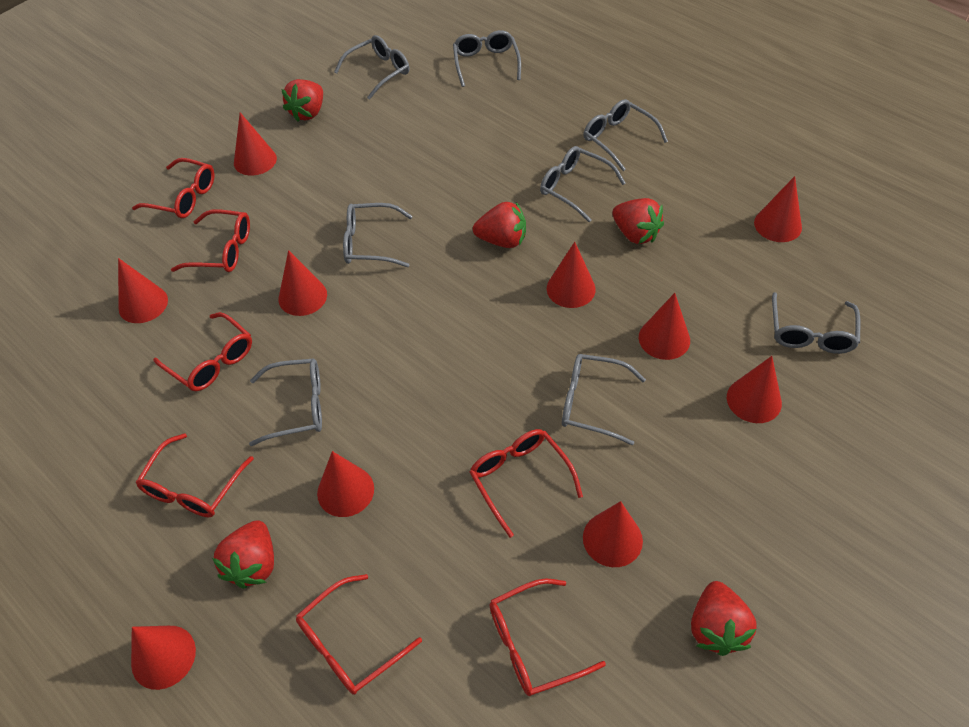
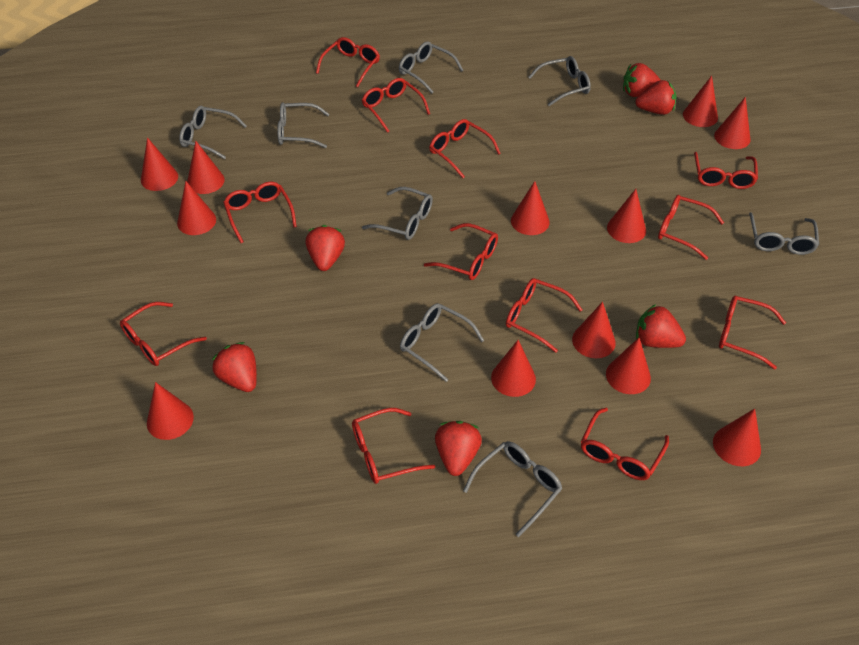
red cone: 10 -> 12
red glasses: 7 -> 12
red strawberry: 5 -> 6

